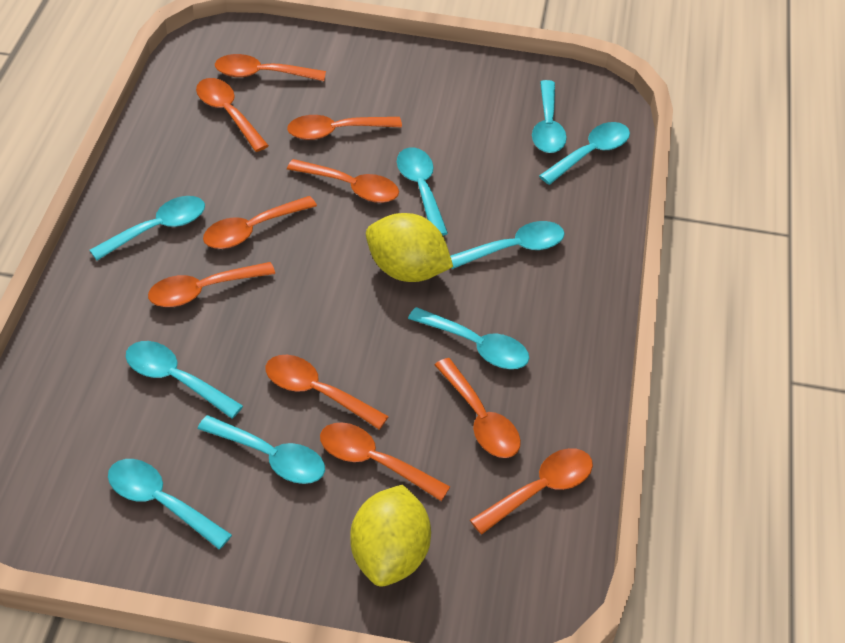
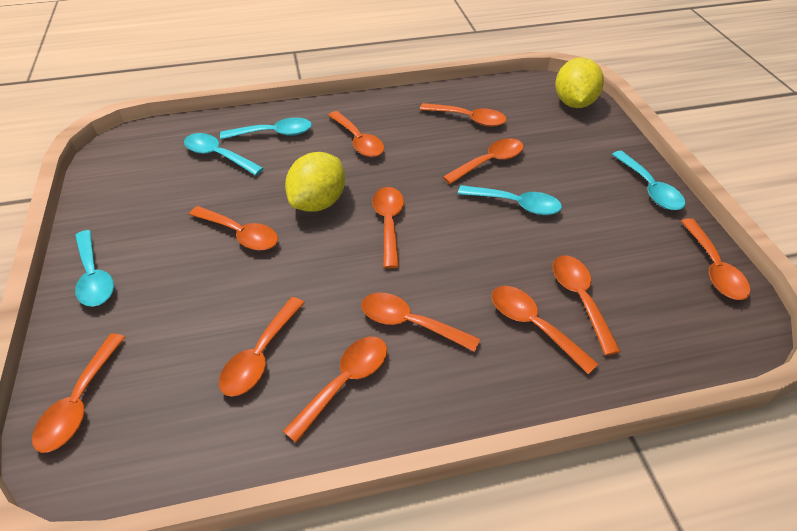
orange spoon: 10 -> 12
turquoise spoon: 9 -> 5

